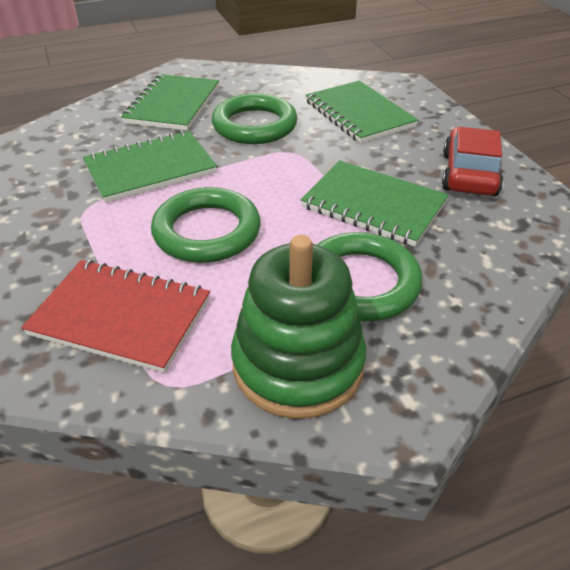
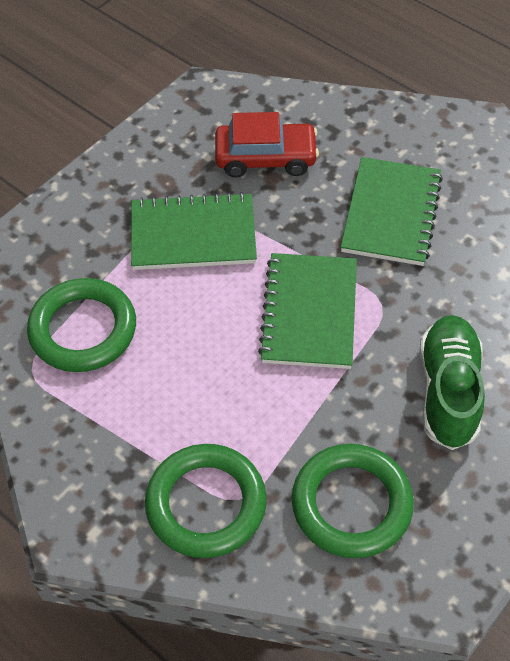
green notebook: 4 -> 3
green shoe: 0 -> 1
green stacking toy: 1 -> 0
red notebook: 1 -> 0

